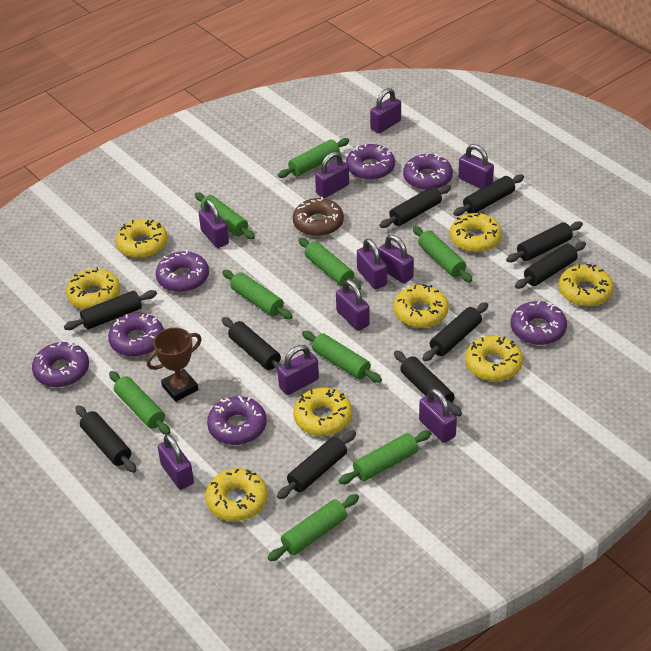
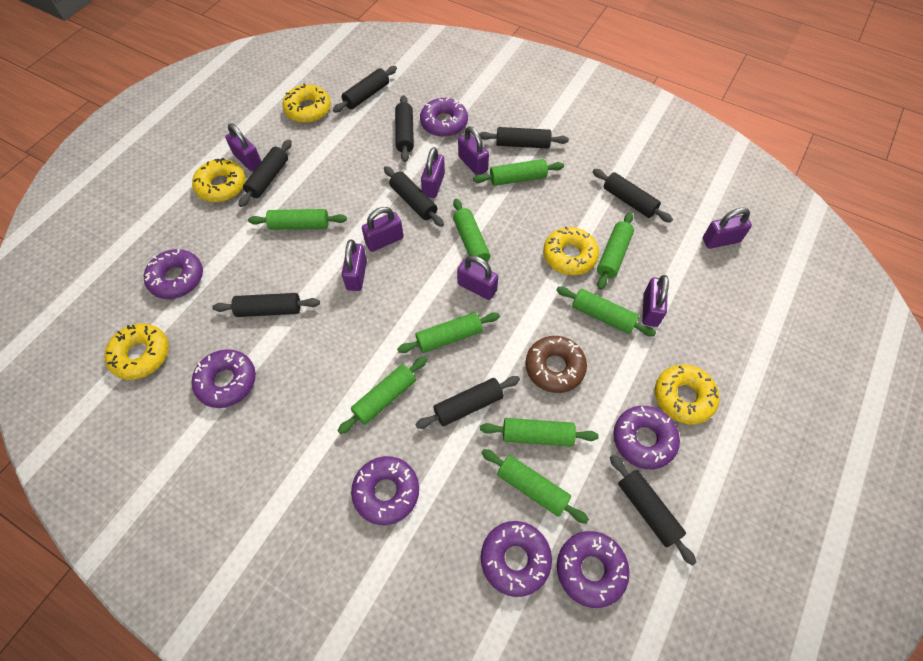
black rolling pin: 10 -> 9
brown trophy: 1 -> 0
purple padlock: 10 -> 8
yellow donut: 8 -> 5

